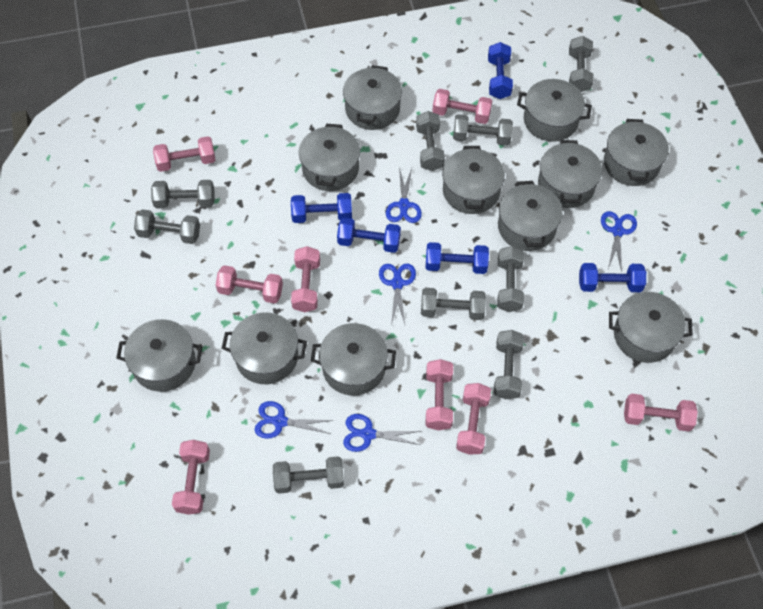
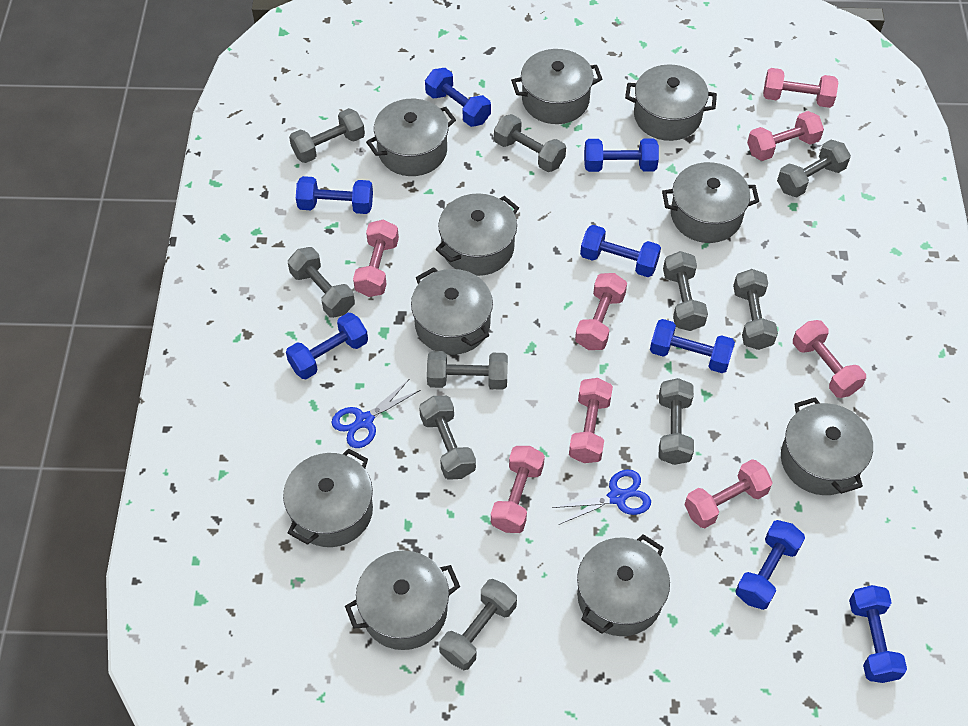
blue dumbbell: 5 -> 8
blue scissors: 5 -> 2
grey dumbbell: 9 -> 10
grey pot: 11 -> 10

